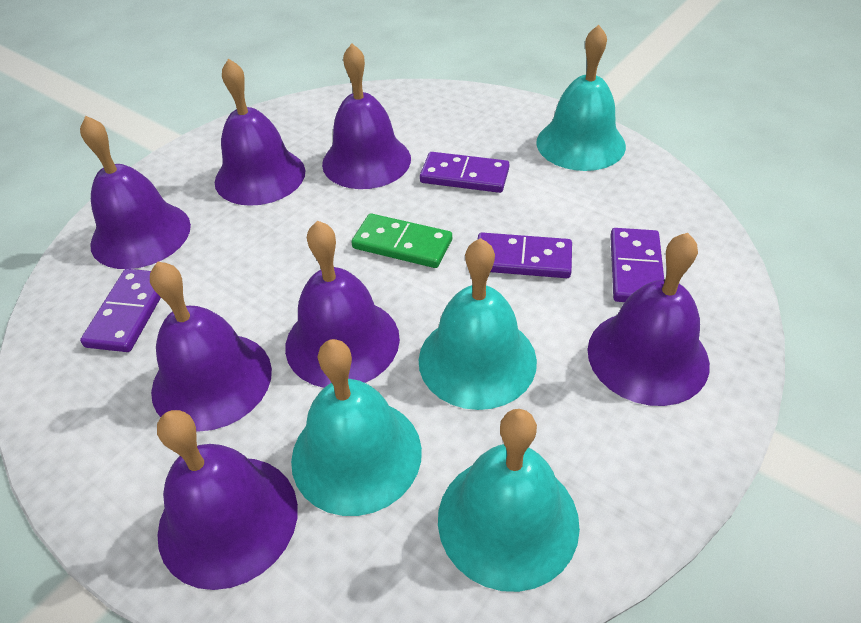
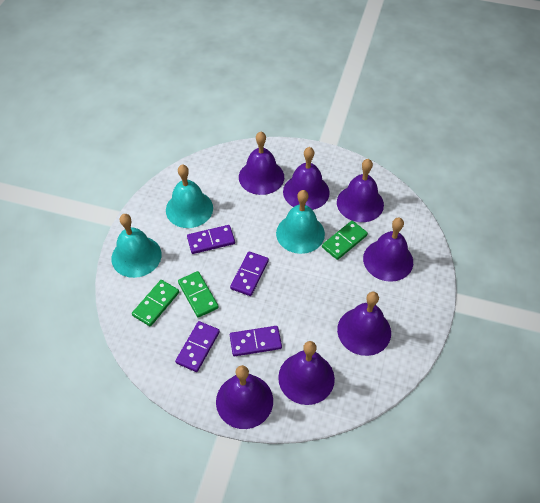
green domino: 1 -> 3
turquoise bell: 4 -> 3

